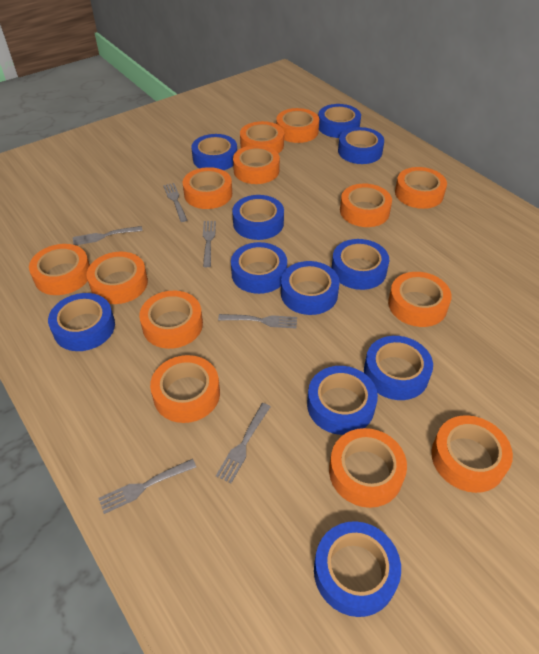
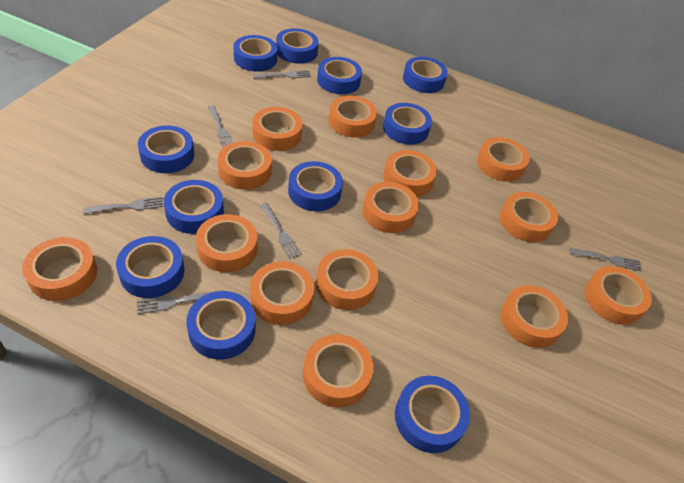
orange tape: 13 -> 14

